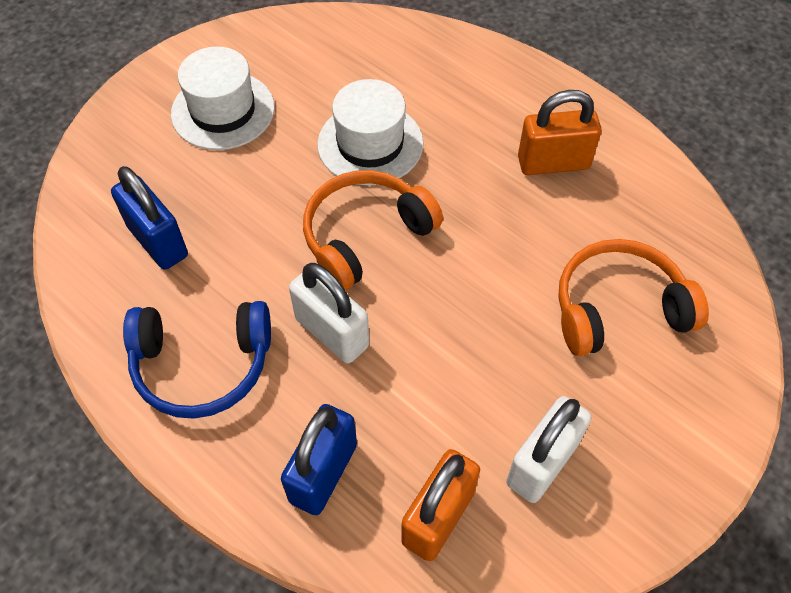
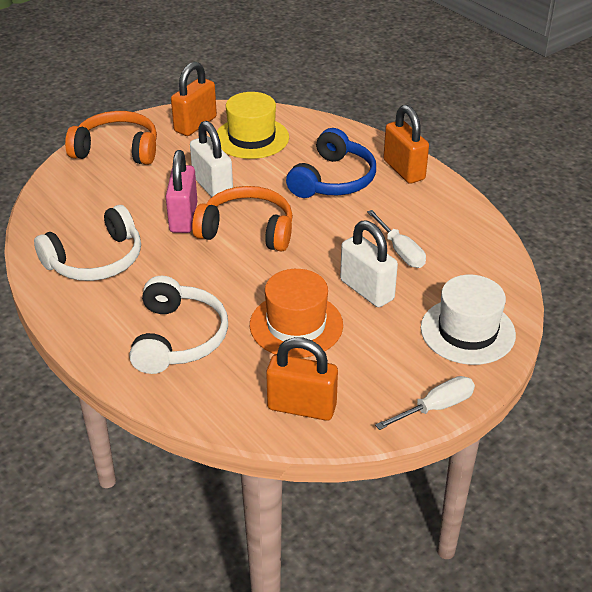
blue padlock: 2 -> 0
orange hat: 0 -> 1
orange padlock: 2 -> 3
pink padlock: 0 -> 1
white hat: 2 -> 1
white headphones: 0 -> 2
white screwdriver: 0 -> 2
yellow hat: 0 -> 1

